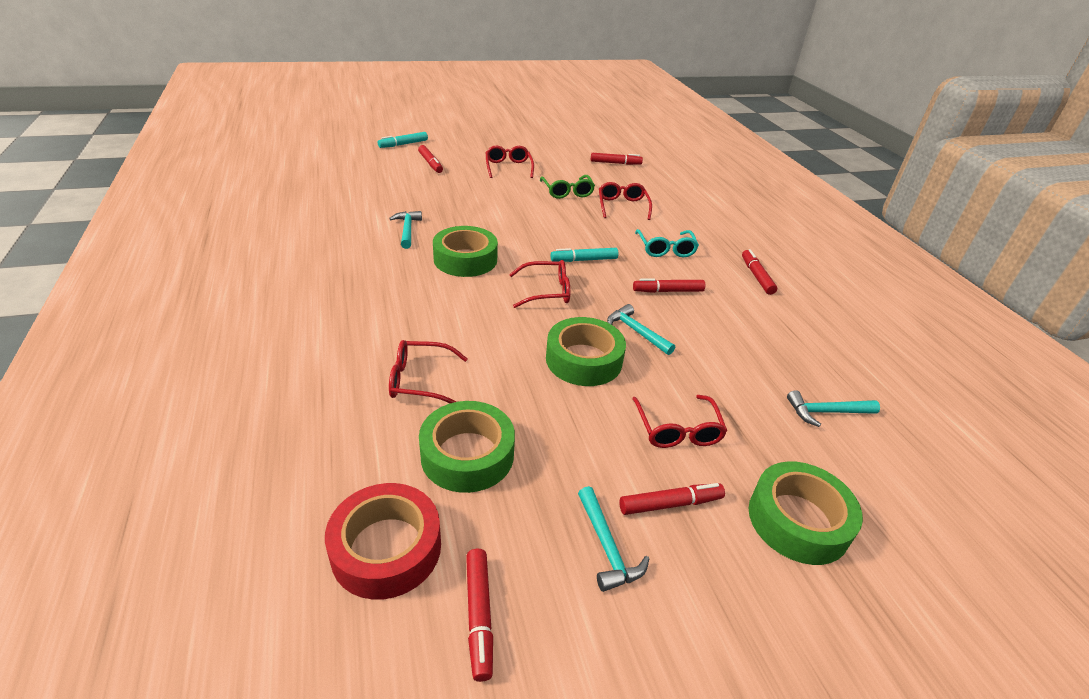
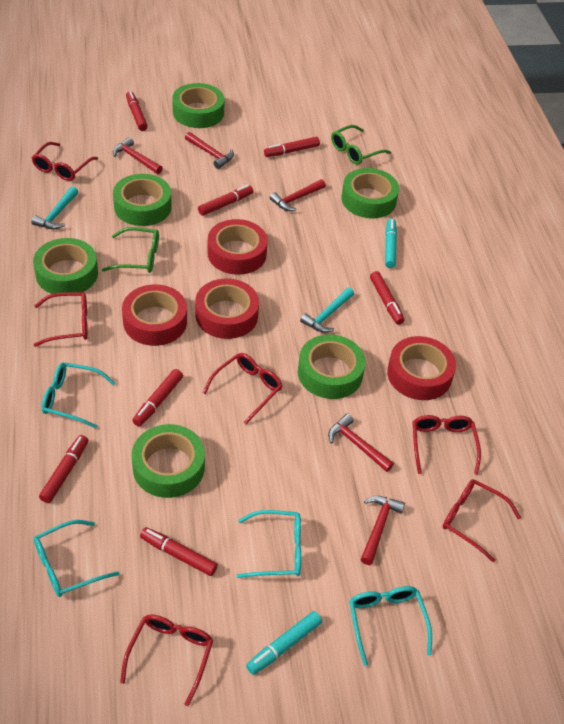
green glasses: 1 -> 2
green tape: 4 -> 6
red glasses: 5 -> 6
red hammer: 0 -> 5
red marker: 6 -> 7
red tape: 1 -> 4
turquoise glasses: 1 -> 4
turquoise hammer: 4 -> 2

